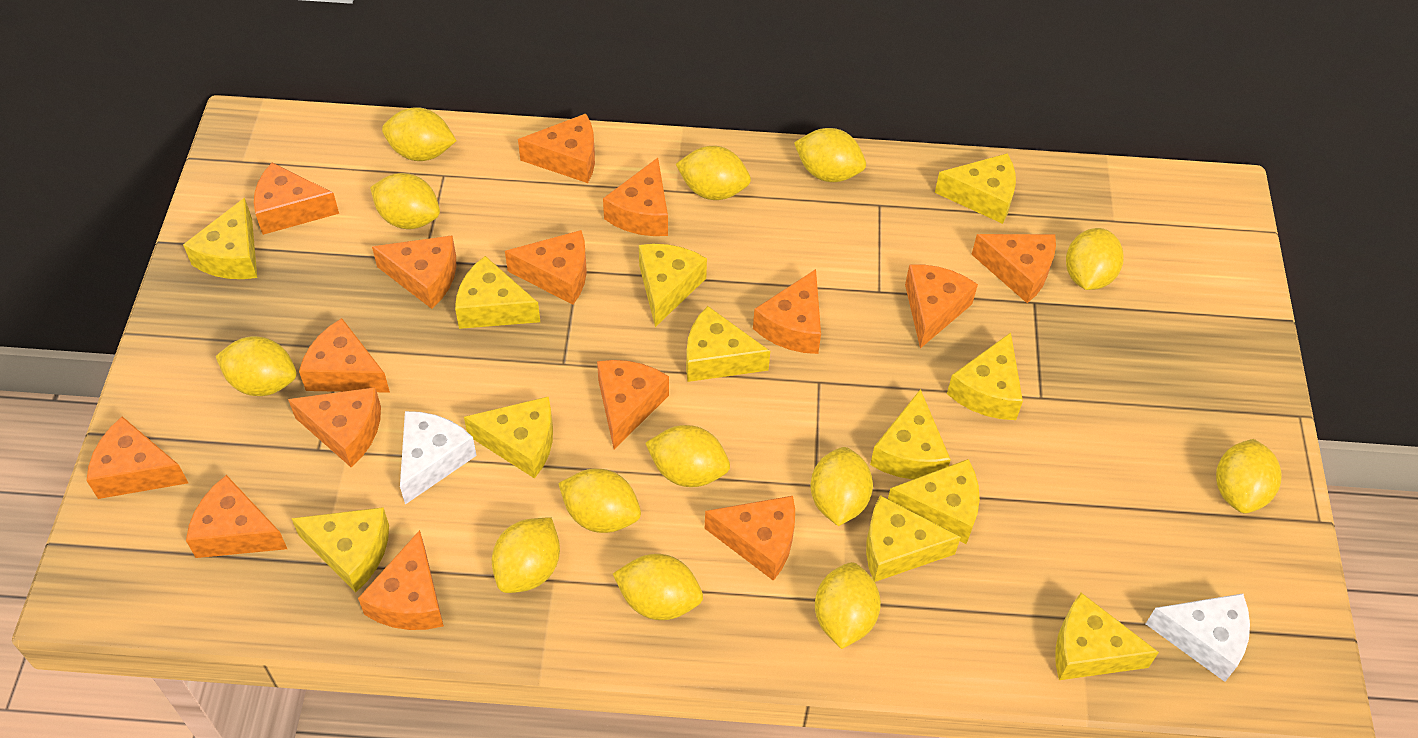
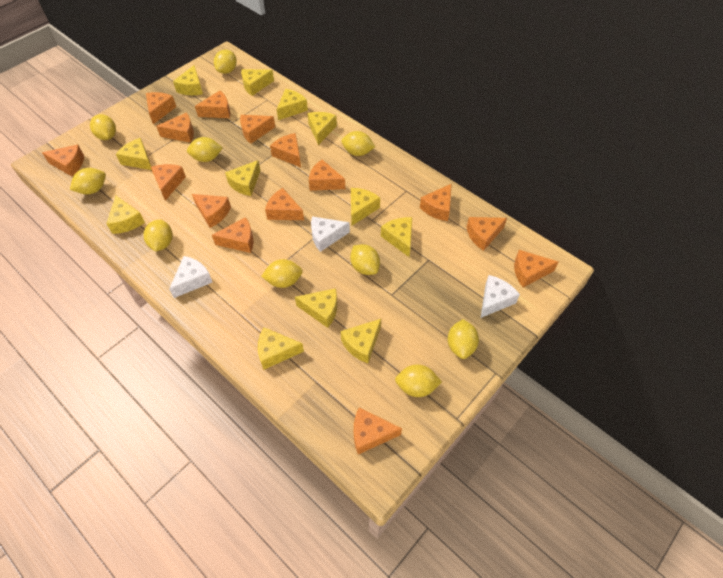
white cheese: 2 -> 3
yellow lemon: 13 -> 10

